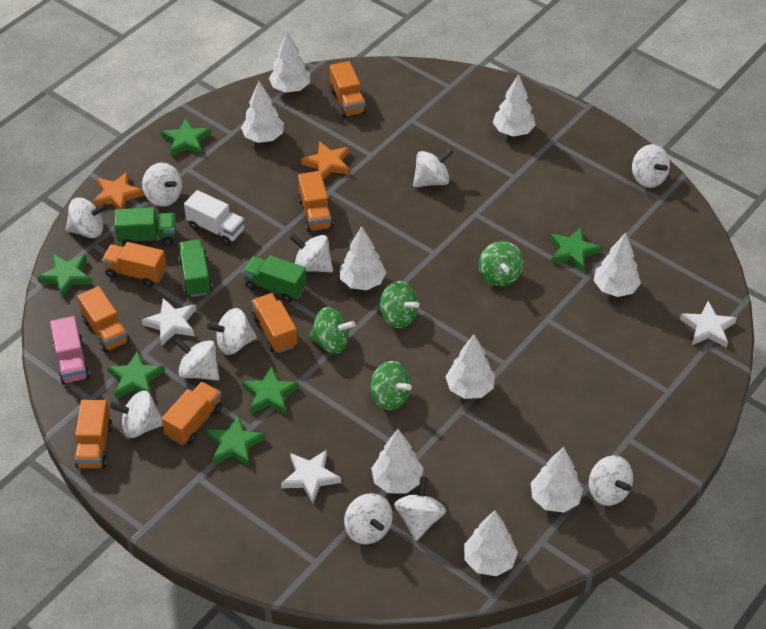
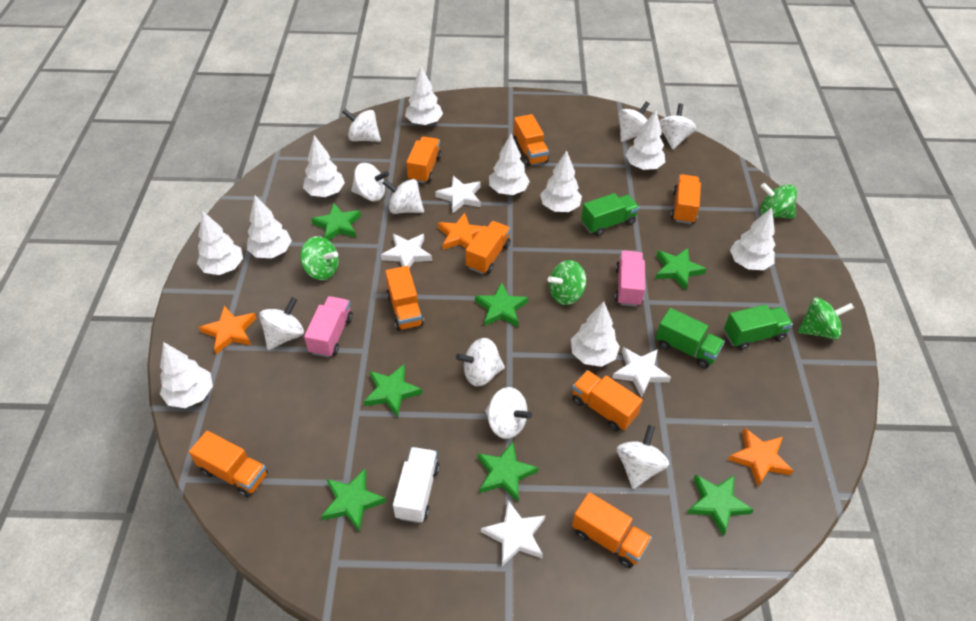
green star: 6 -> 7
orange star: 2 -> 3
orange truck: 7 -> 8
pink truck: 1 -> 2
white spinning top: 11 -> 9
white star: 3 -> 4
white tree: 9 -> 10

